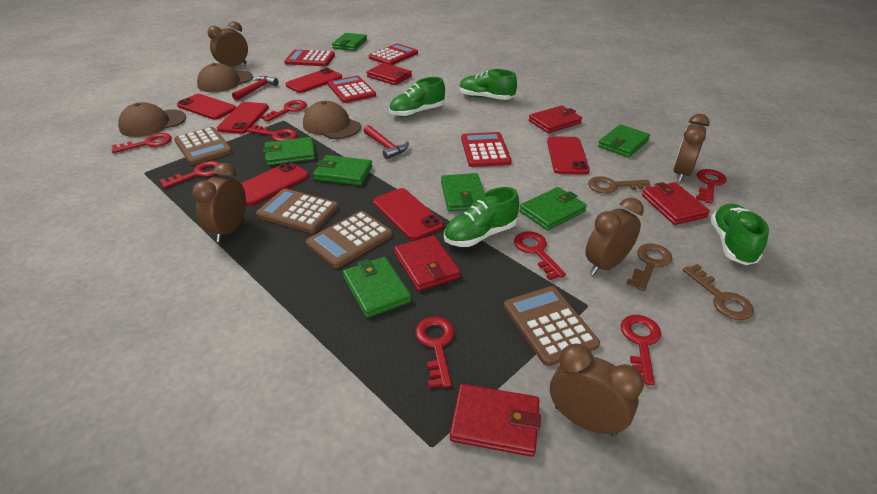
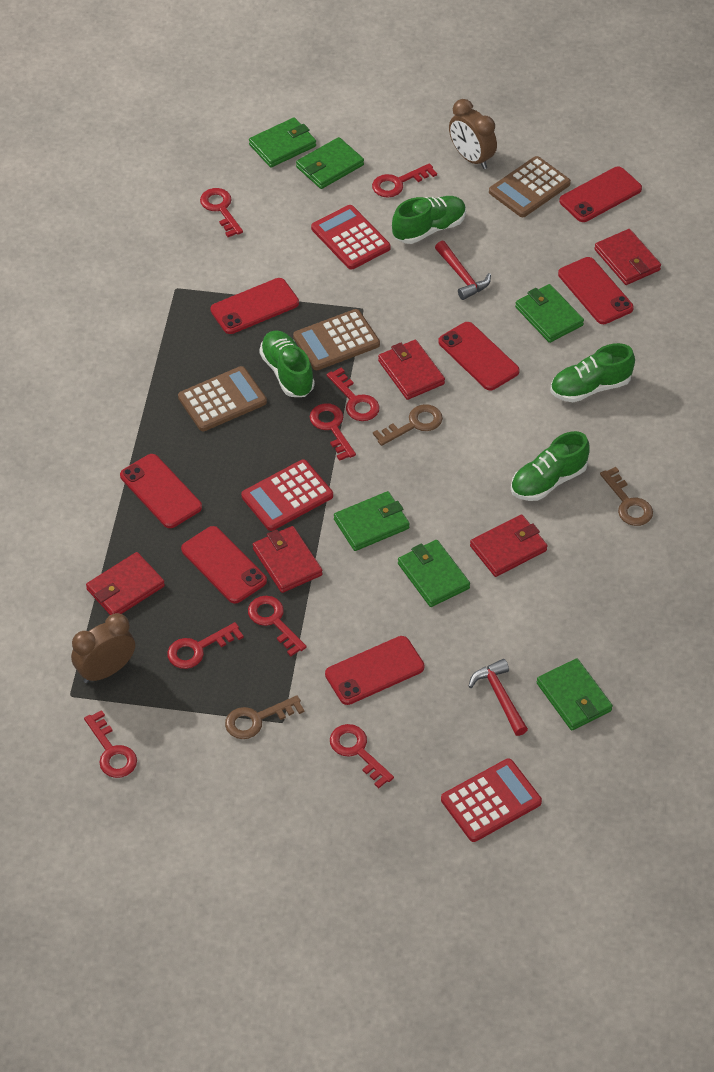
brown calculator: 4 -> 3
brown cap: 3 -> 0
brown clock: 5 -> 2
green wallet: 7 -> 6
red calculator: 4 -> 3
red phone: 6 -> 7

